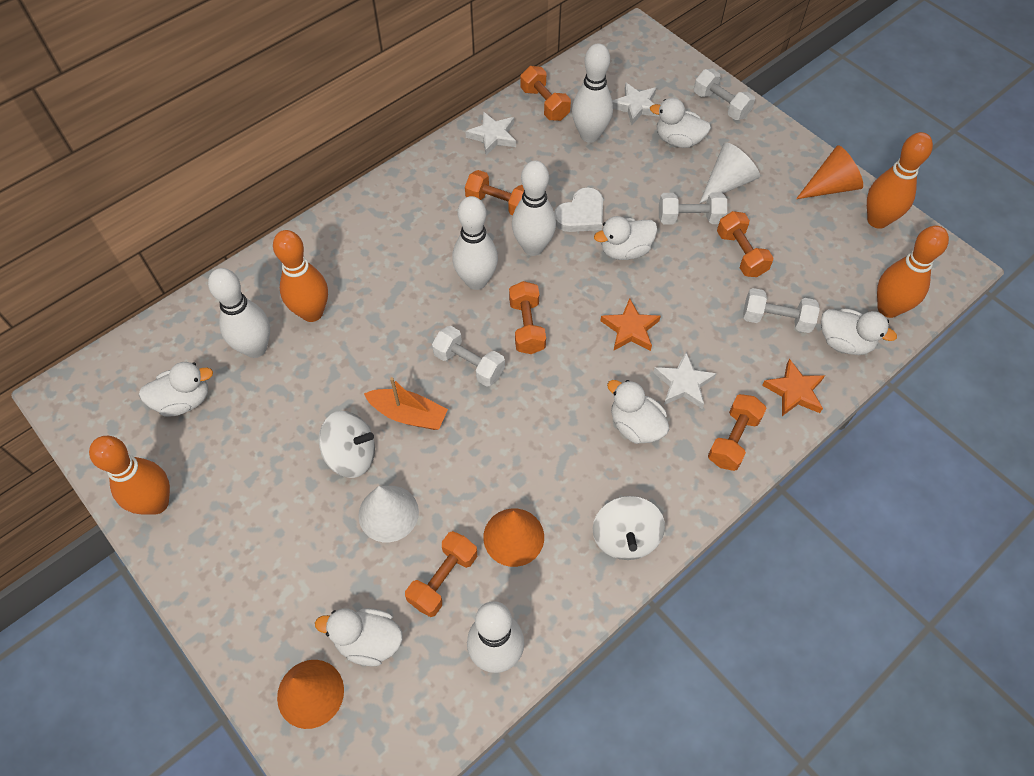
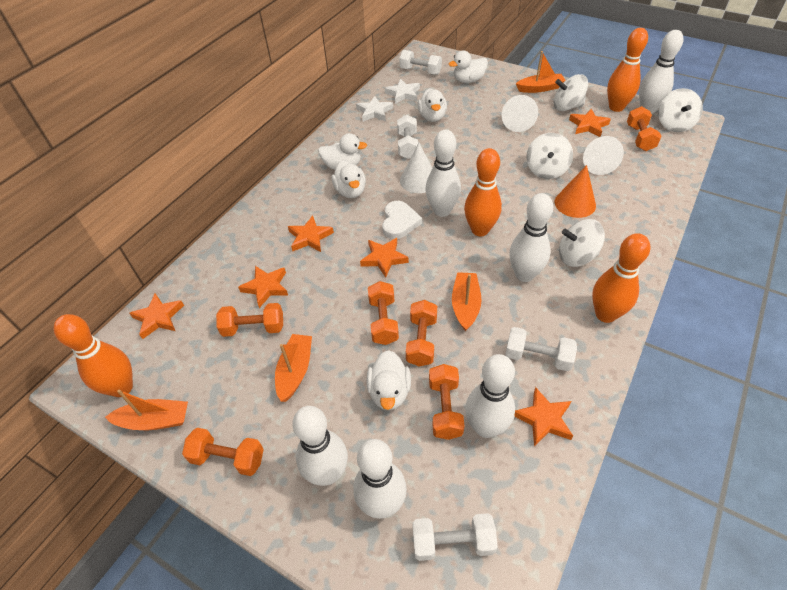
orange boat: 1 -> 4
orange cone: 3 -> 1
orange star: 2 -> 6
white bowling pin: 5 -> 6
white cone: 2 -> 3
white duck: 6 -> 5
white spinning top: 2 -> 4
white star: 3 -> 2

